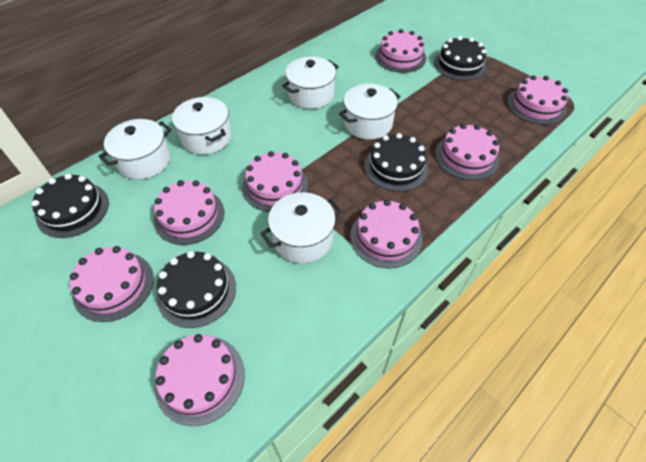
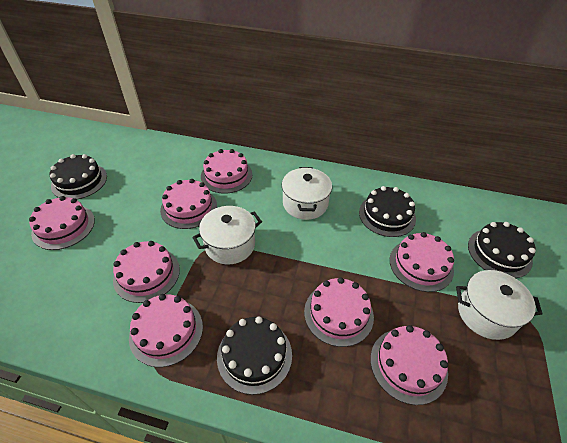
white pot: 5 -> 3

